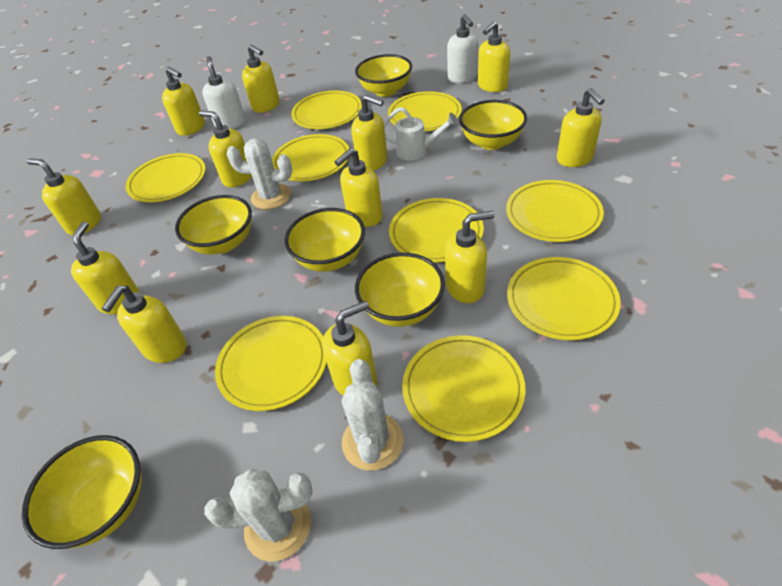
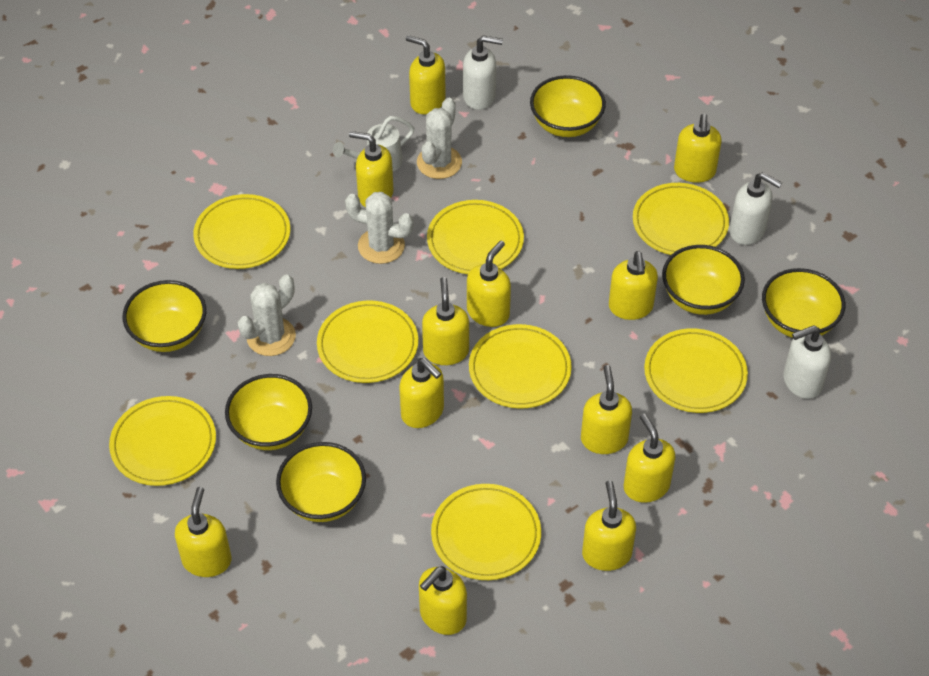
white soap dispenser: 2 -> 3
yellow plate: 9 -> 8

